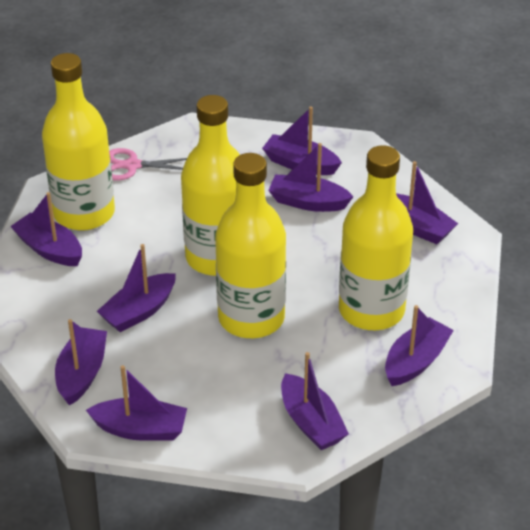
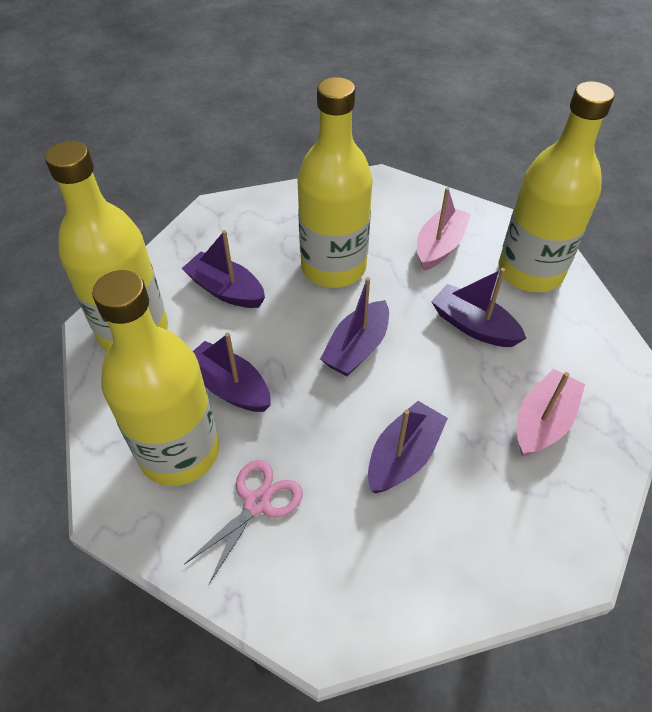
pink boat: 0 -> 2
purple boat: 9 -> 5

